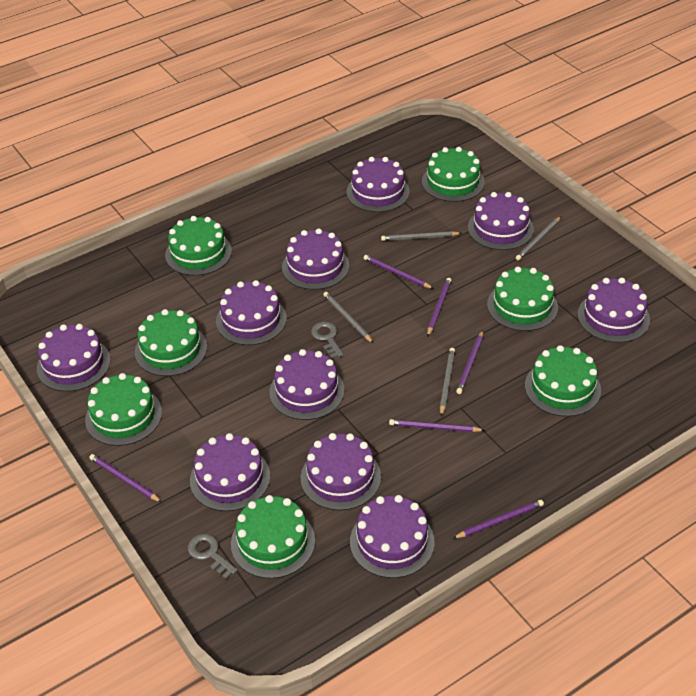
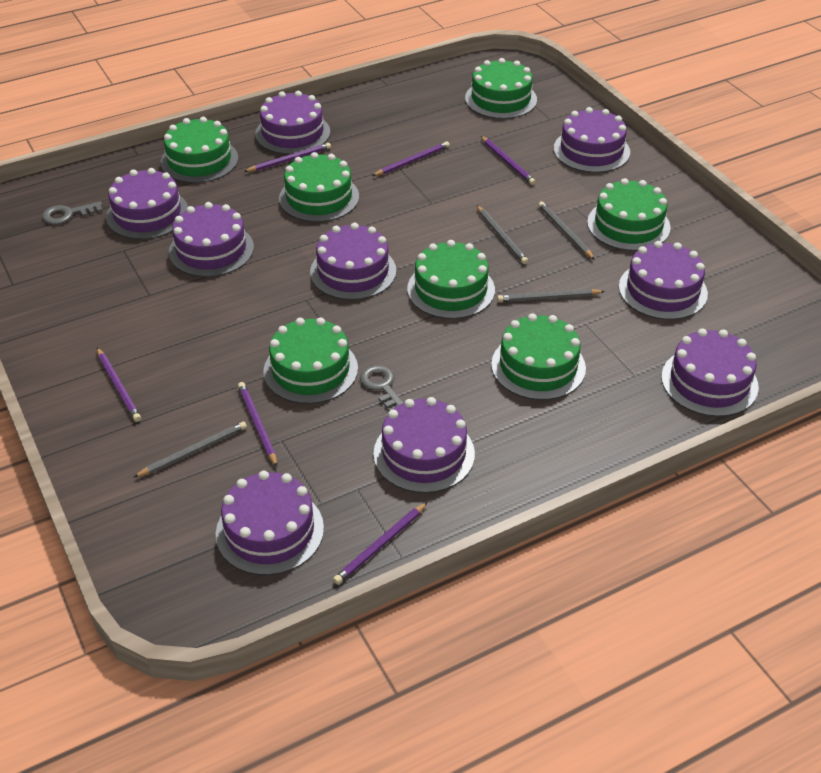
purple cake: 10 -> 9

